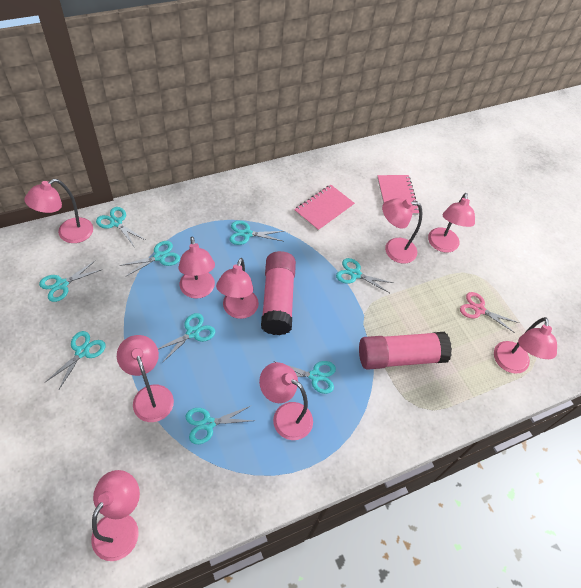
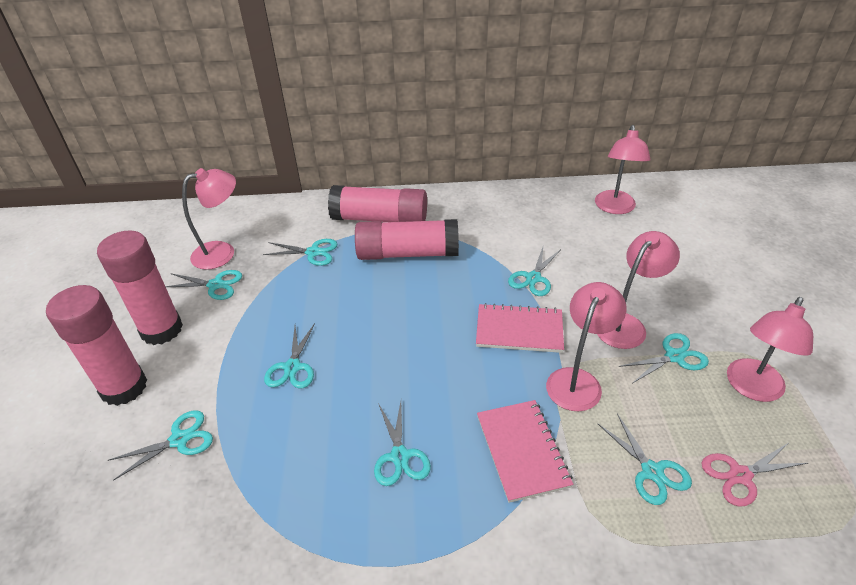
pink glue stick: 2 -> 4
pink lamp: 9 -> 5
turquoise scissors: 9 -> 8

